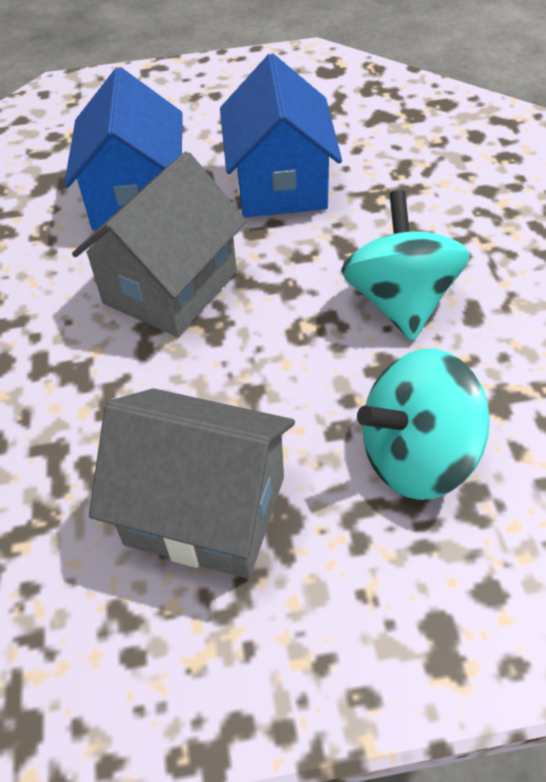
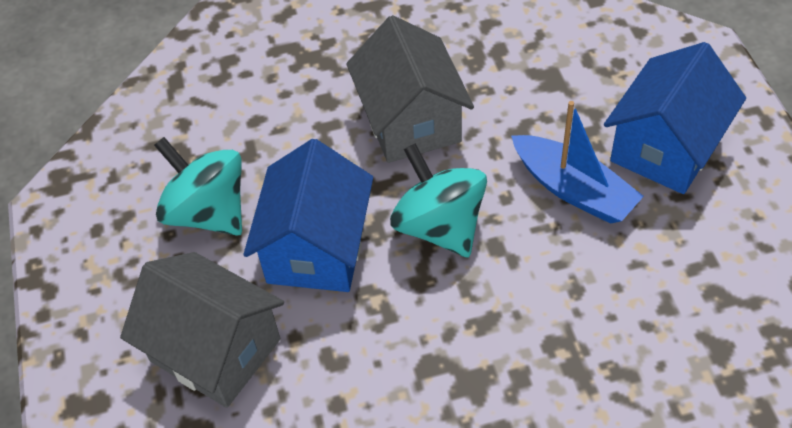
blue boat: 0 -> 1

